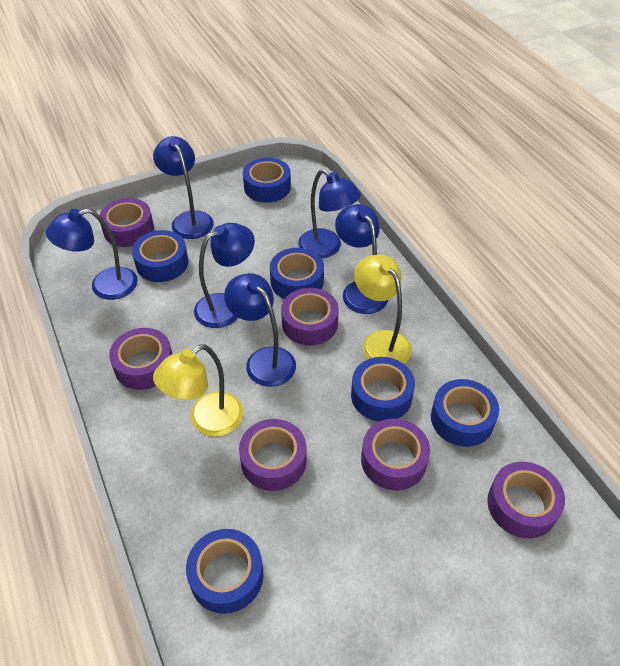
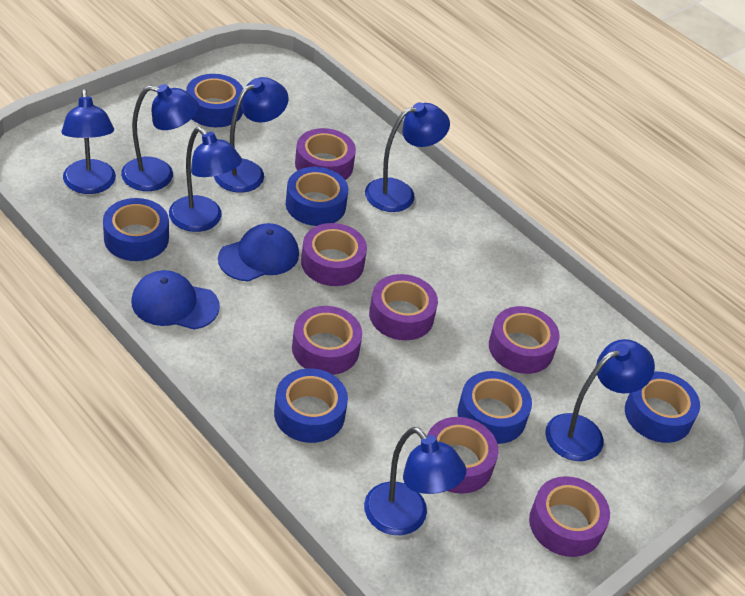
blue cap: 0 -> 2
blue lamp: 6 -> 7
purple tape: 6 -> 7
yellow lamp: 2 -> 0

